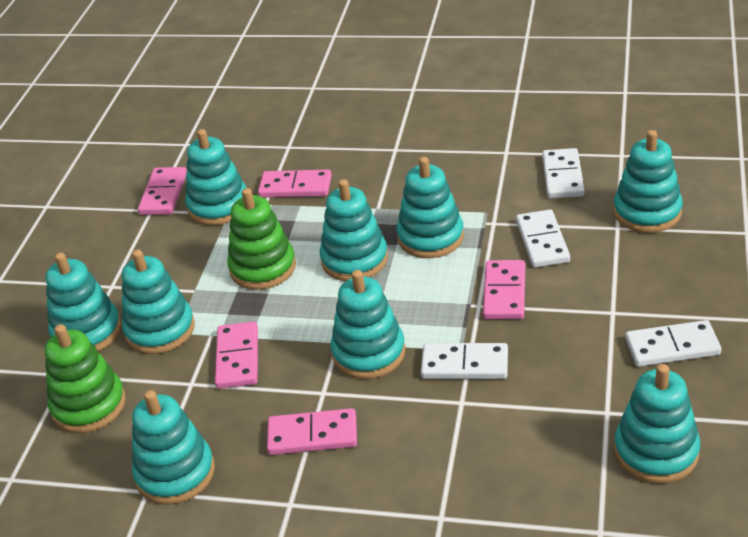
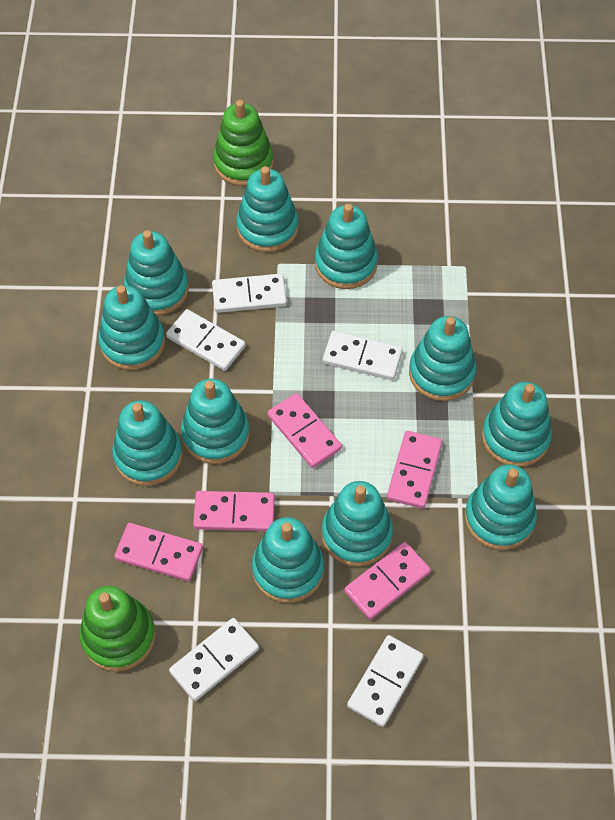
turquoise stacking toy: 9 -> 11
white domino: 4 -> 5

